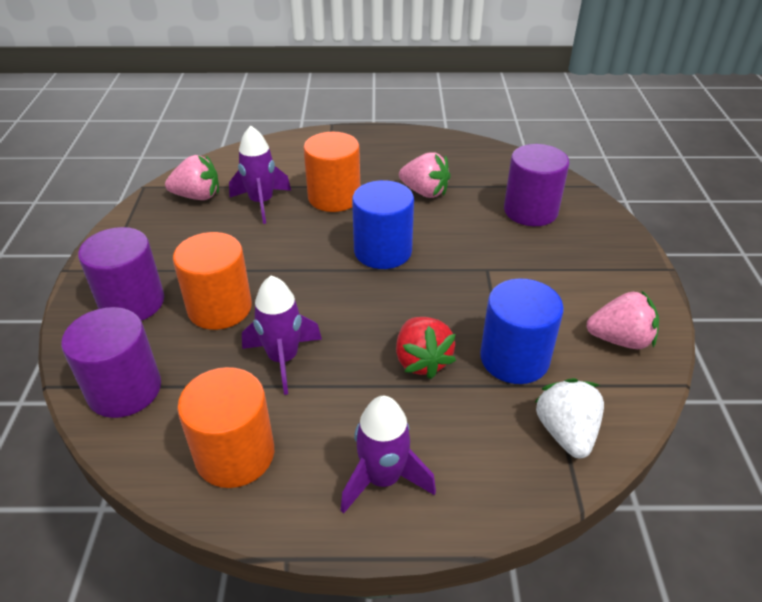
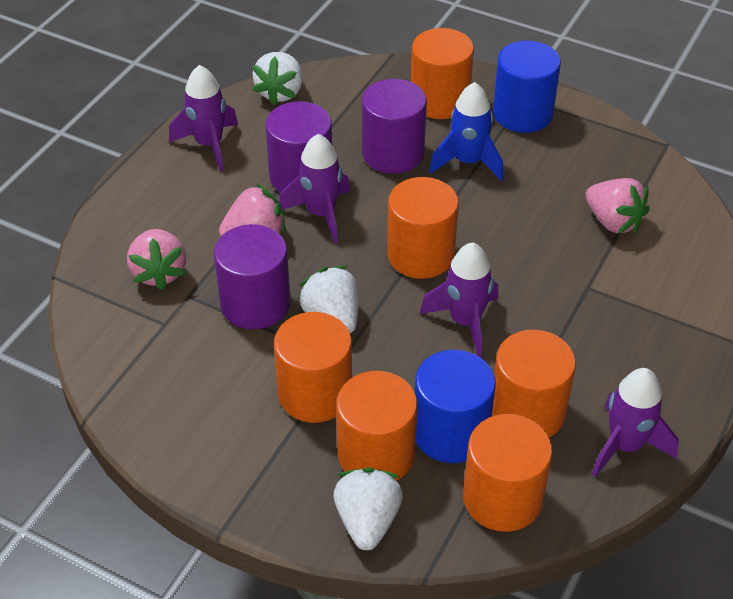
blue rocket: 0 -> 1
orange cylinder: 3 -> 6
purple rocket: 3 -> 4
red strawberry: 1 -> 0
white strawberry: 1 -> 3

